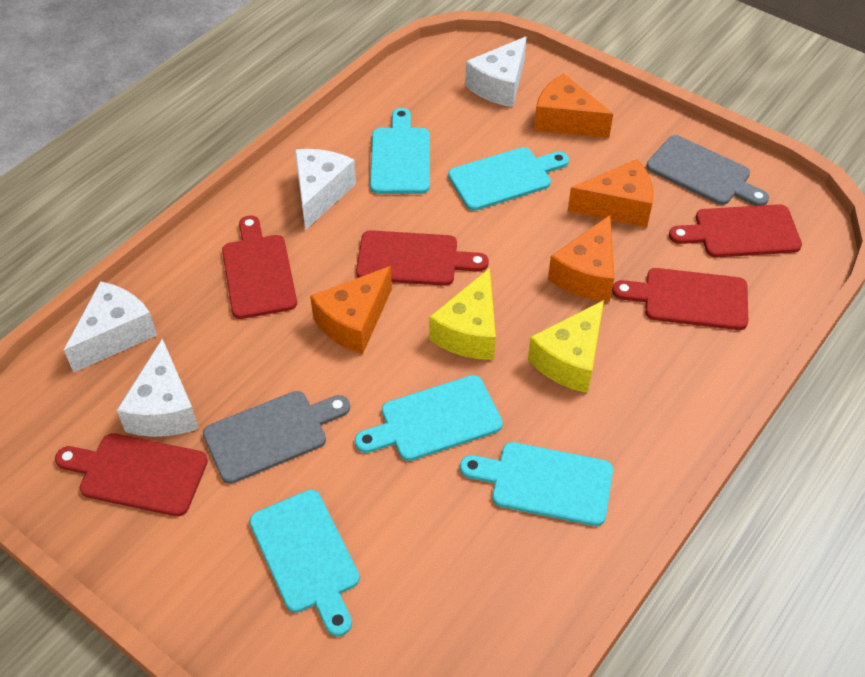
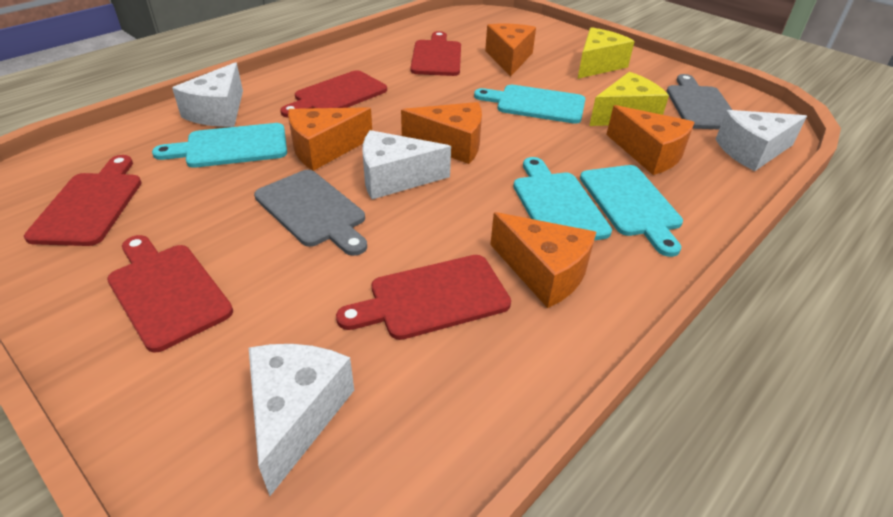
orange cheese: 4 -> 5
turquoise cutting board: 5 -> 4

